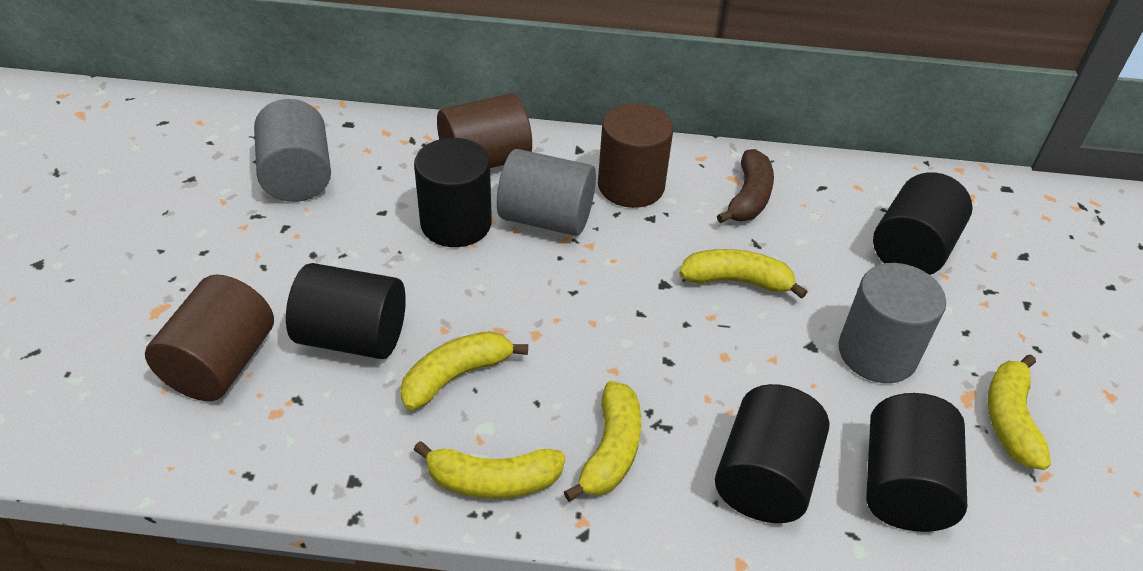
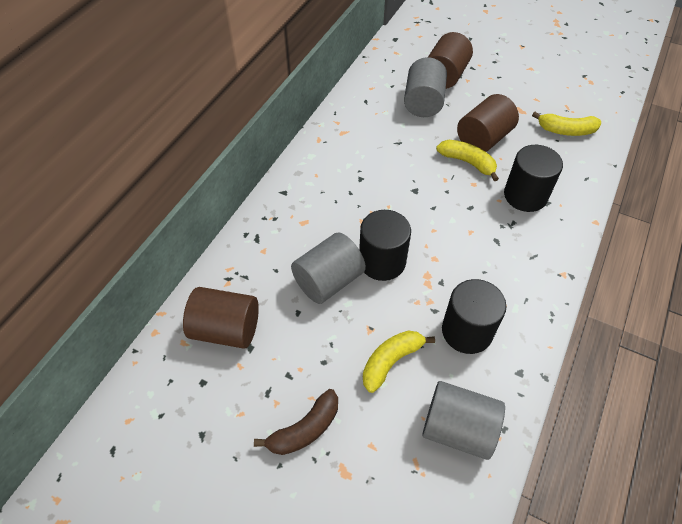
black cylinder: 5 -> 3
yellow banana: 5 -> 3

